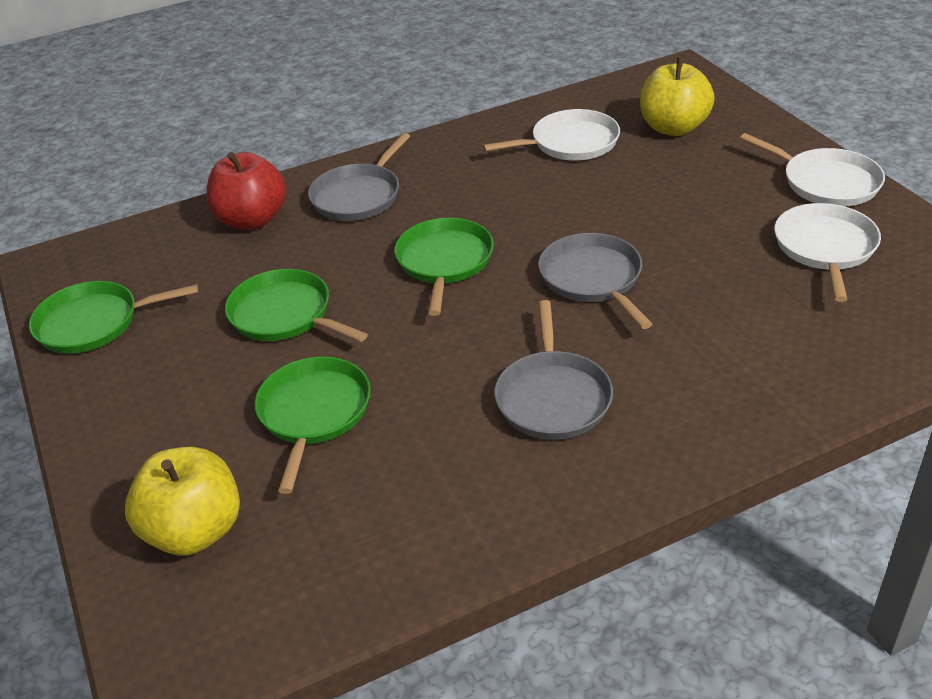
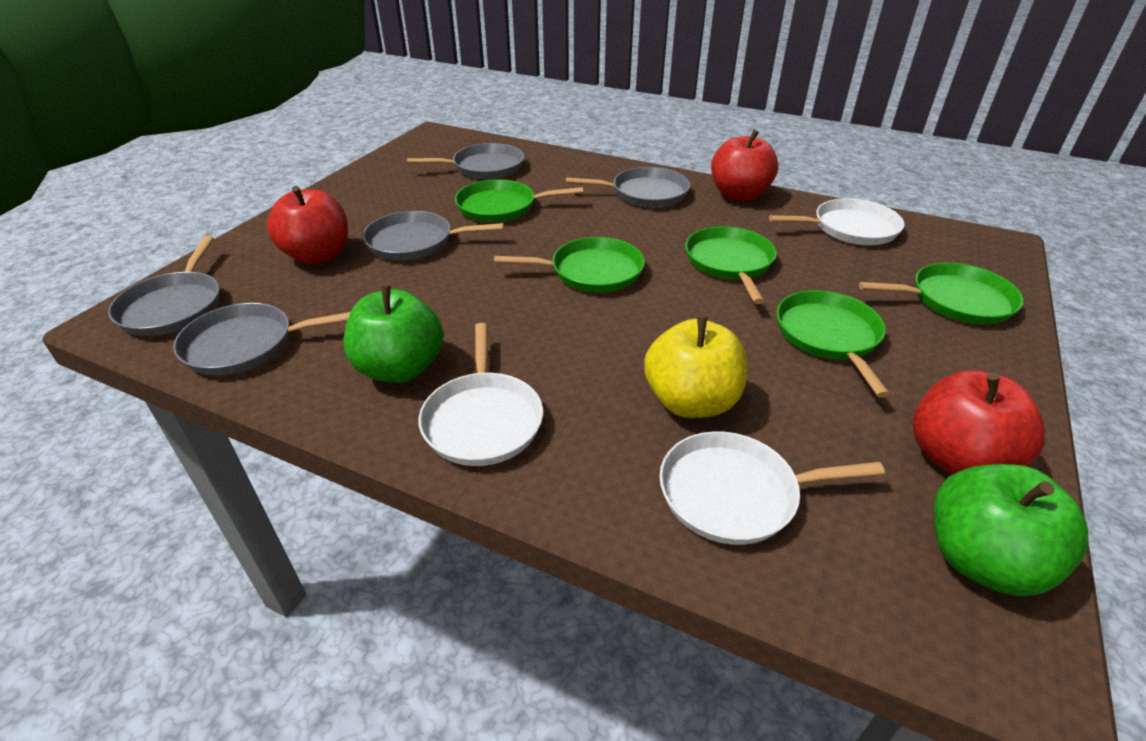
green apple: 0 -> 2
green pan: 4 -> 5
grey pan: 3 -> 5
red apple: 1 -> 3
yellow apple: 2 -> 1

